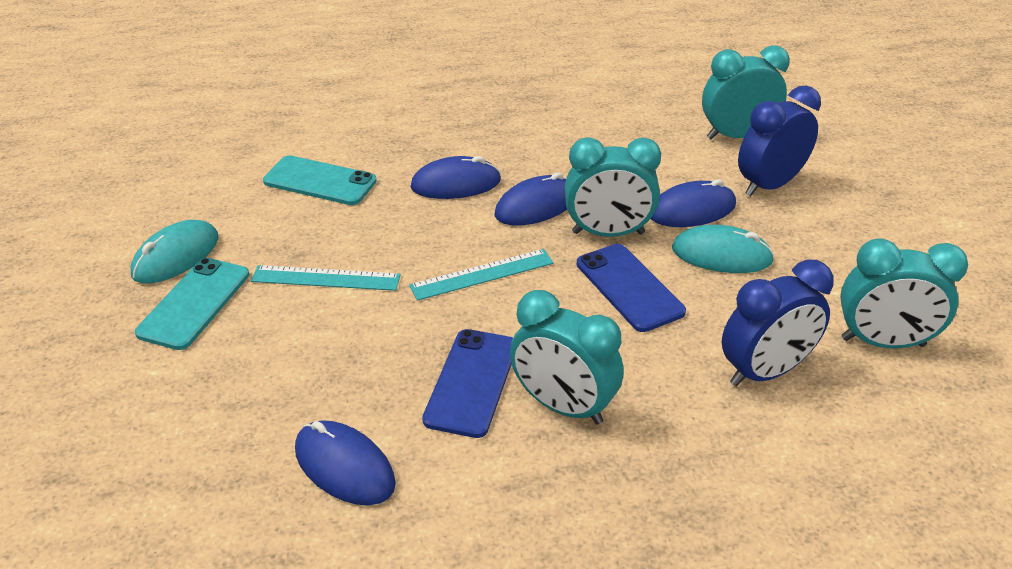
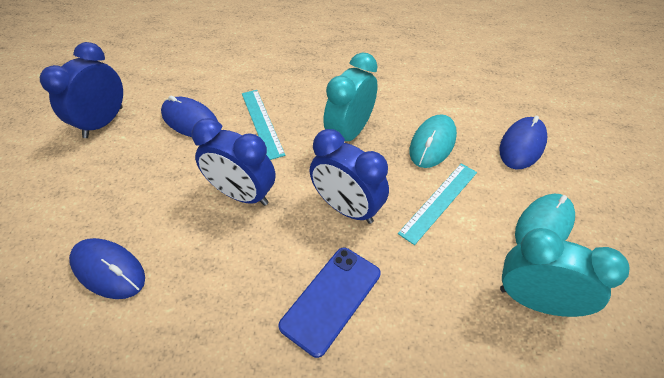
blue clock: 2 -> 3
blue mouse: 4 -> 3
blue phone: 2 -> 1
turquoise clock: 4 -> 2
turquoise phone: 2 -> 0

